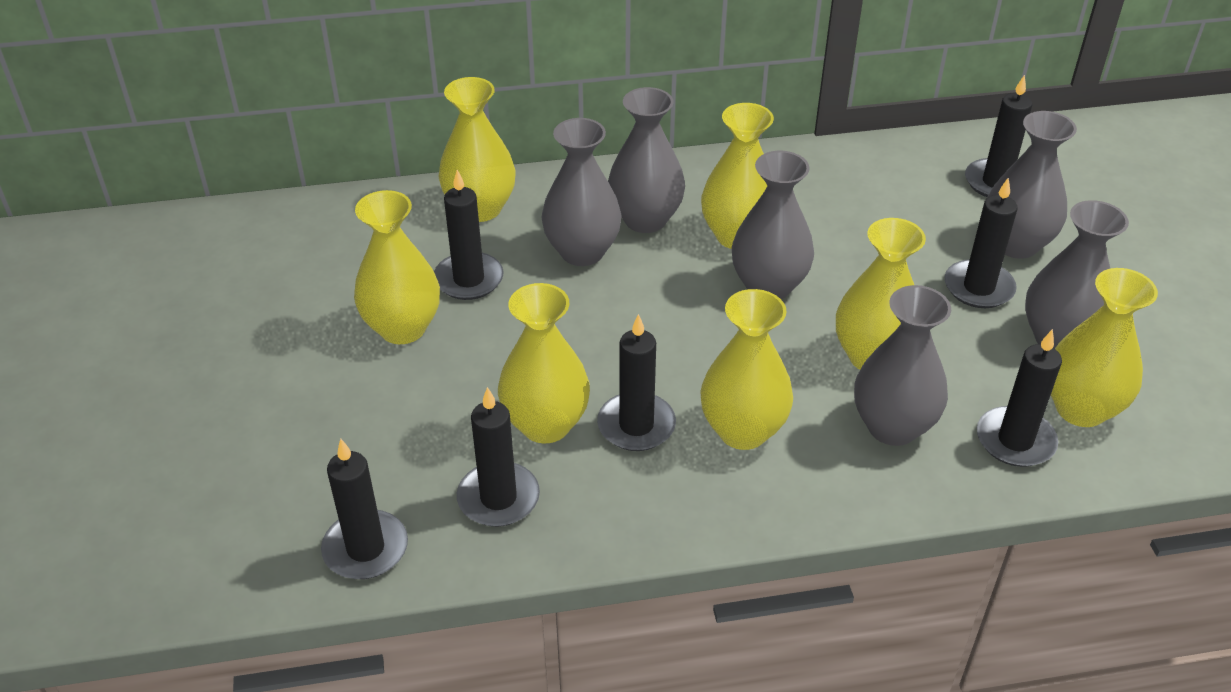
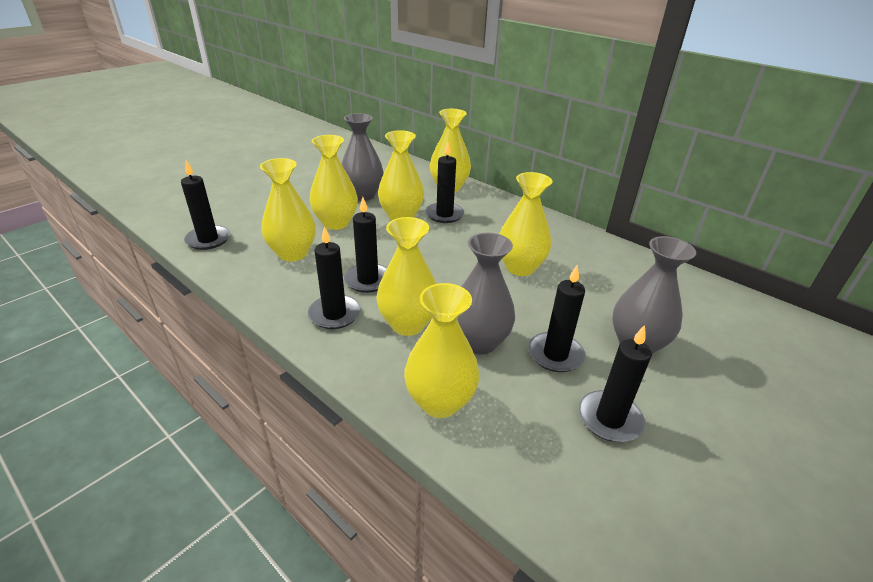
black candle: 7 -> 6
grey vase: 6 -> 3

